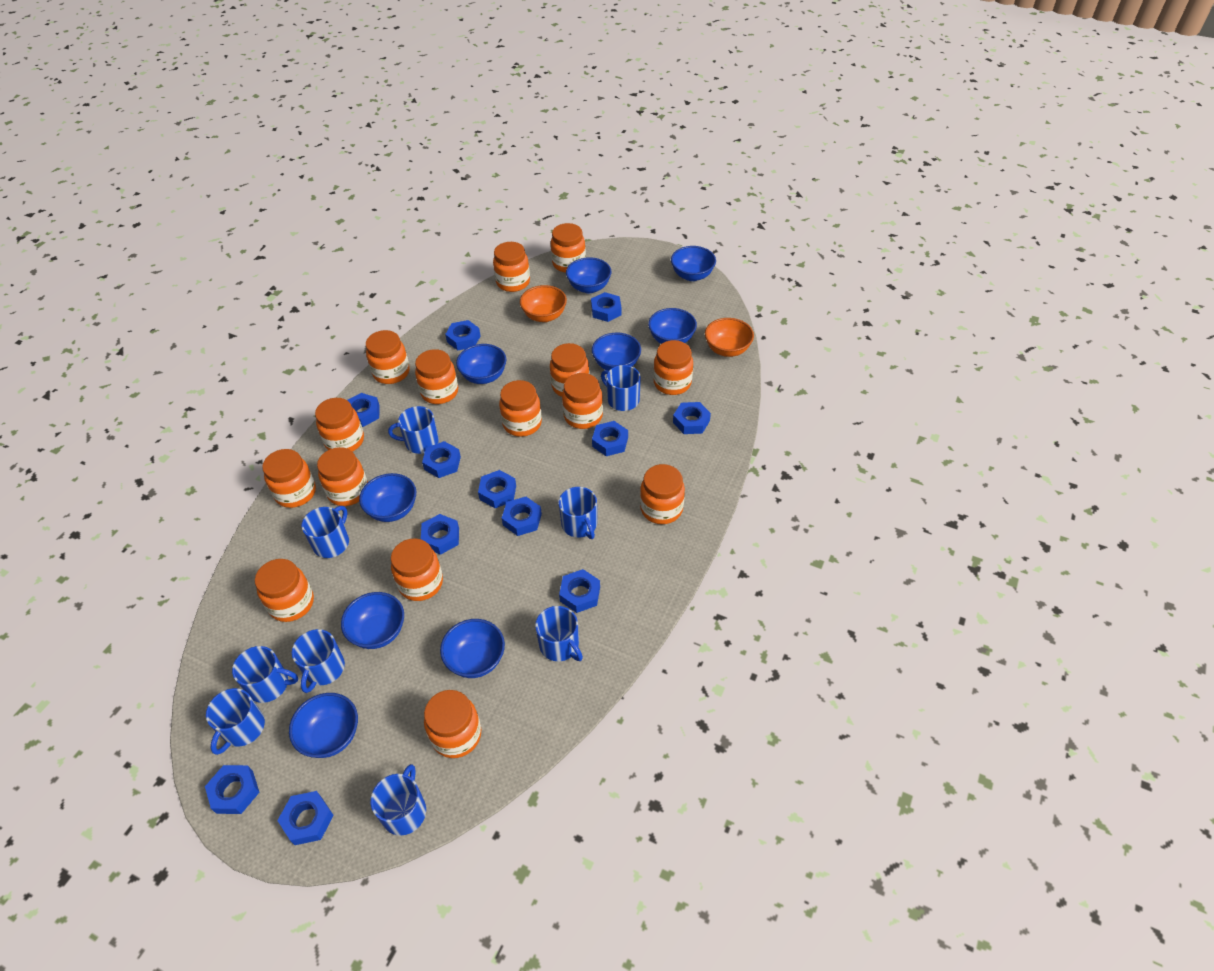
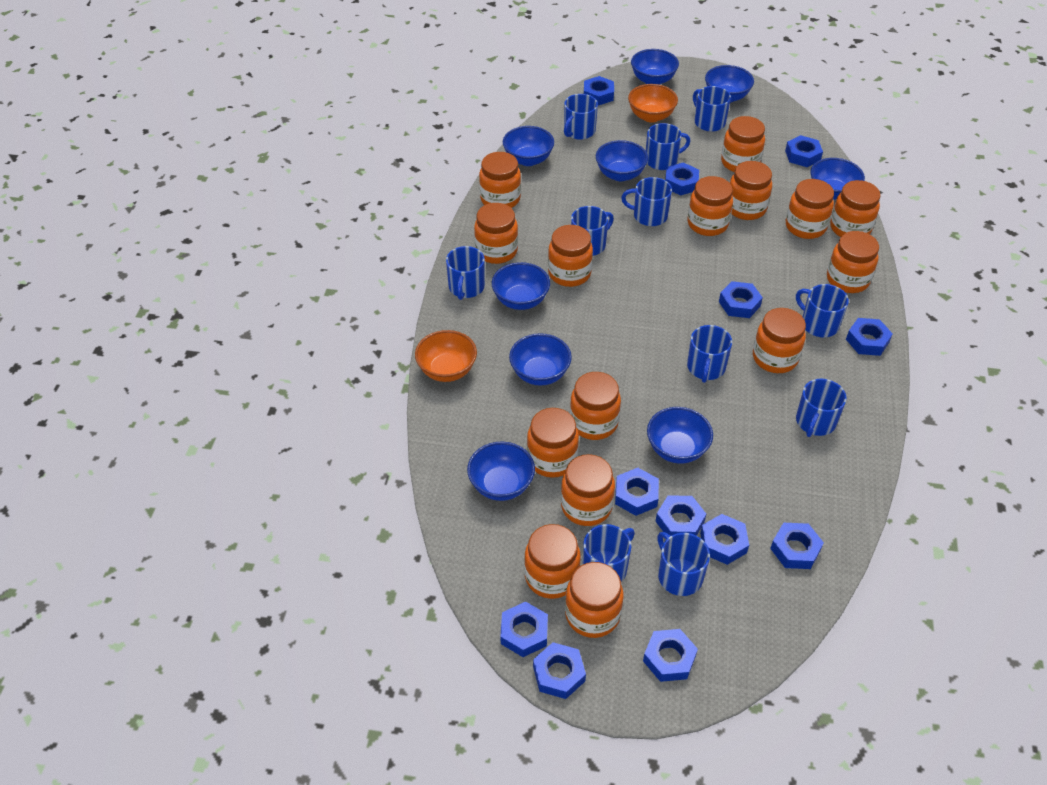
blue mug: 9 -> 11

